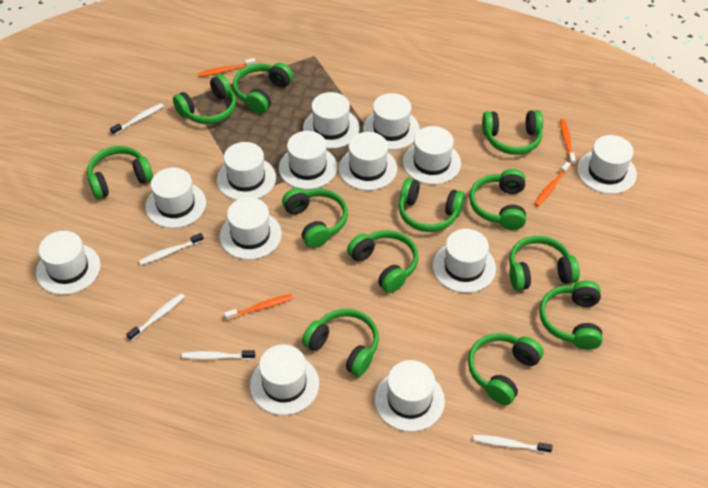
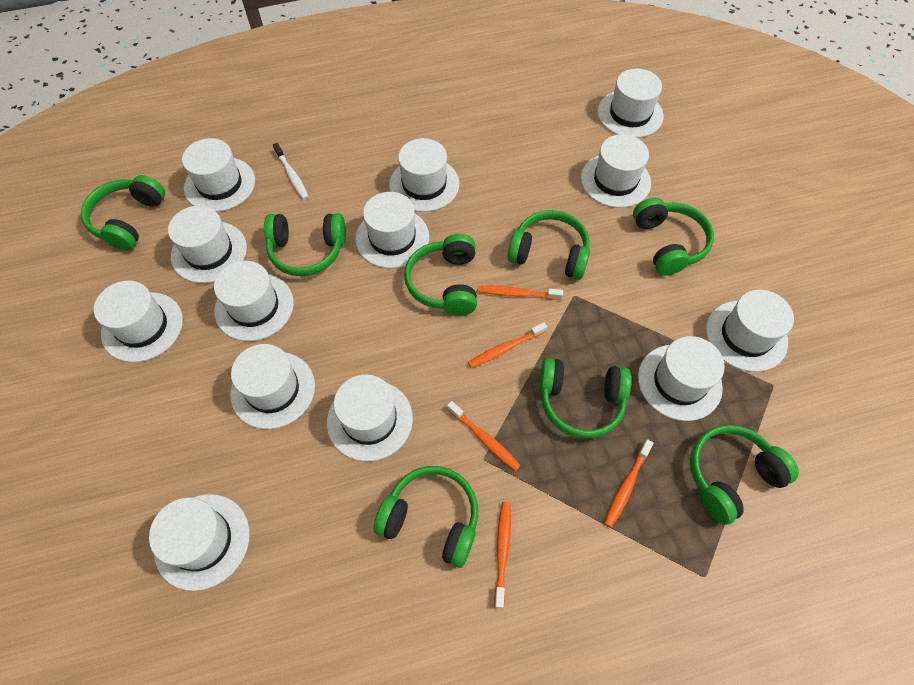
green headphones: 12 -> 8
orange toothbrush: 4 -> 5
white toothbrush: 5 -> 1

